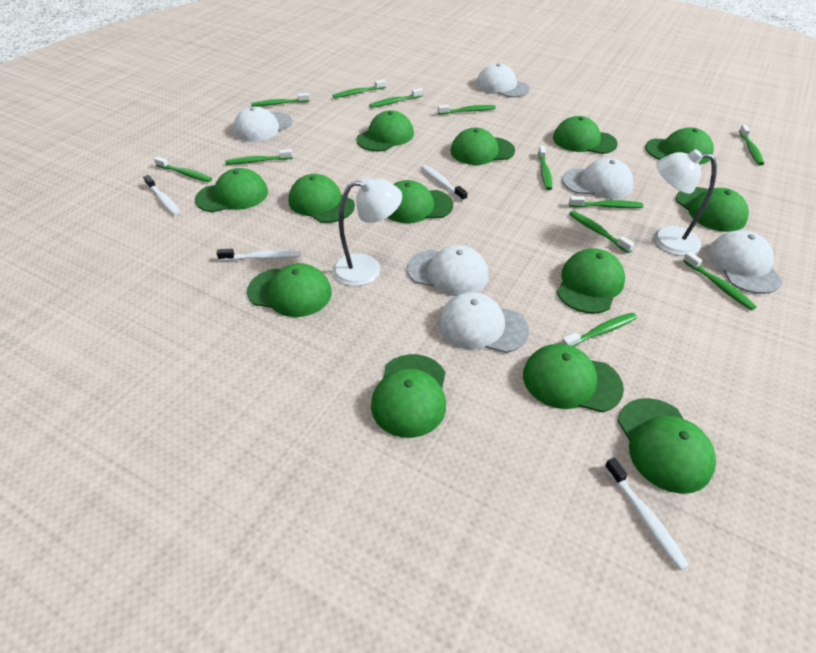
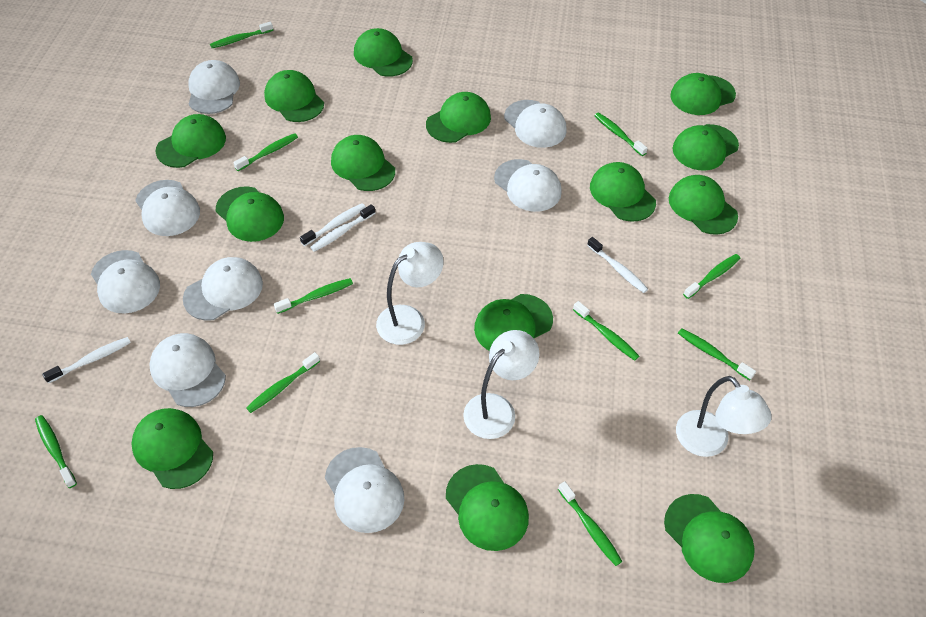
green cap: 13 -> 14
green toothbrush: 12 -> 10
white cap: 6 -> 8
white lamp: 2 -> 3

